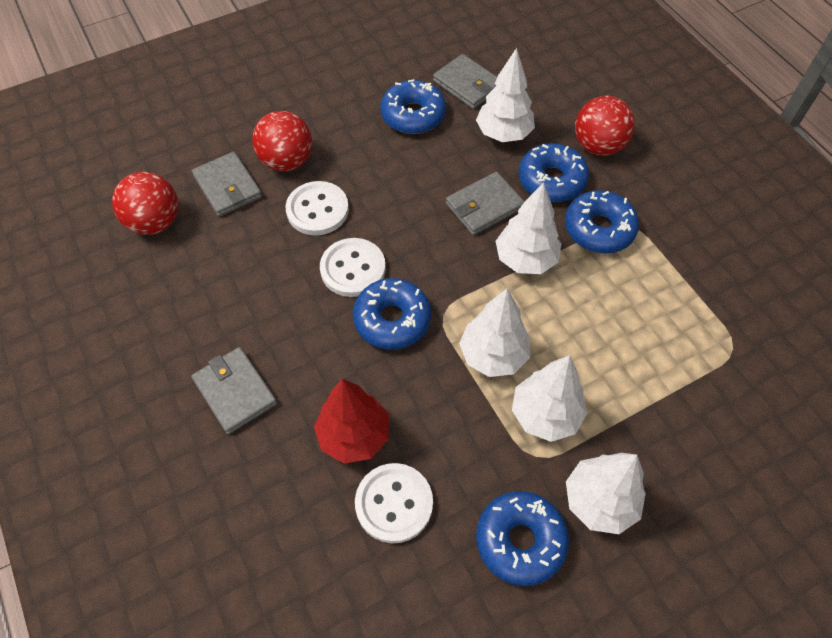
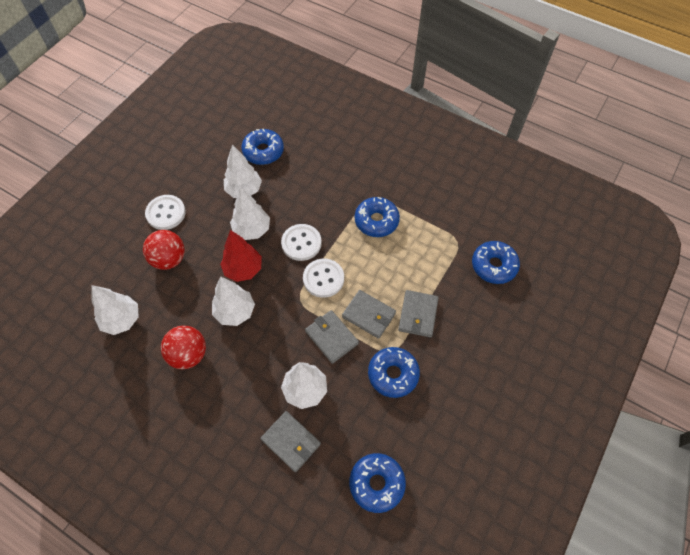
red ball: 3 -> 2

